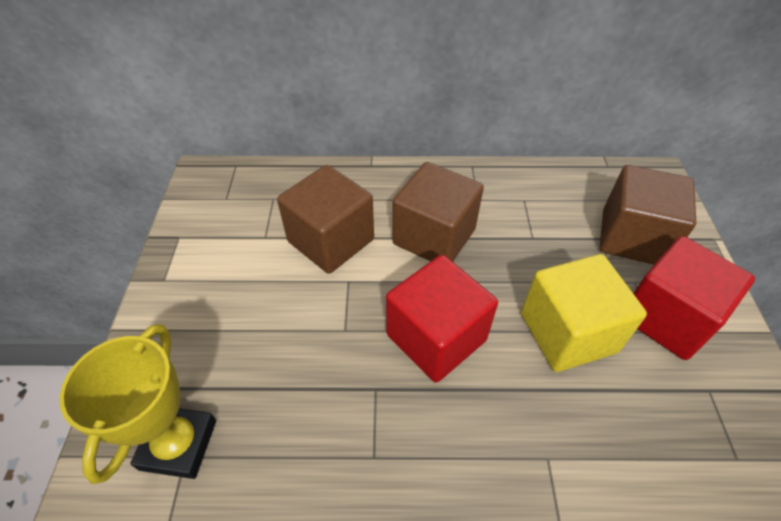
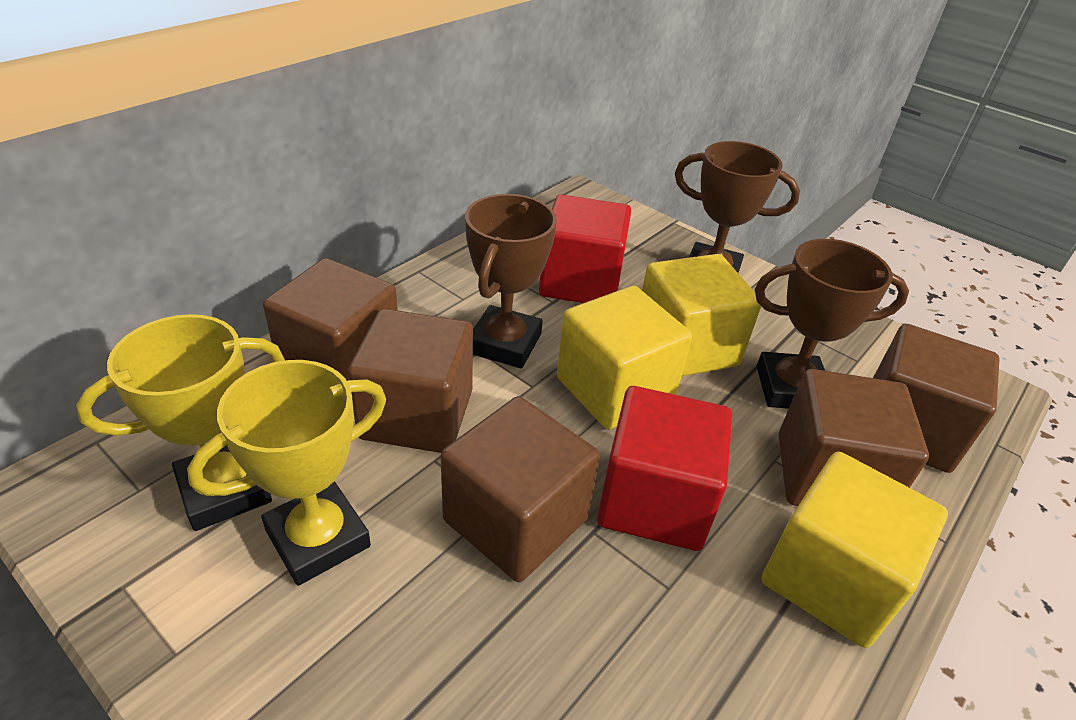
brown cube: 3 -> 5
brown trophy: 0 -> 3
yellow cube: 1 -> 3
yellow trophy: 1 -> 2

